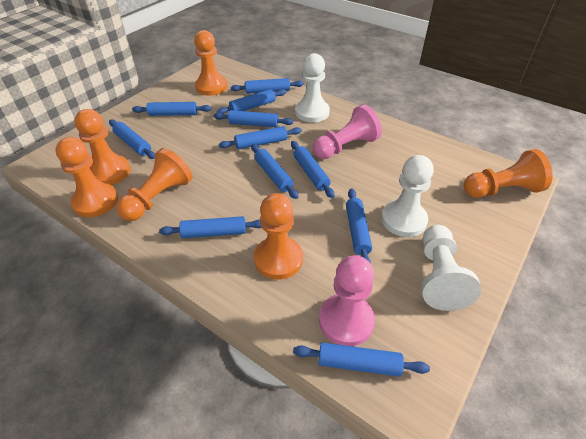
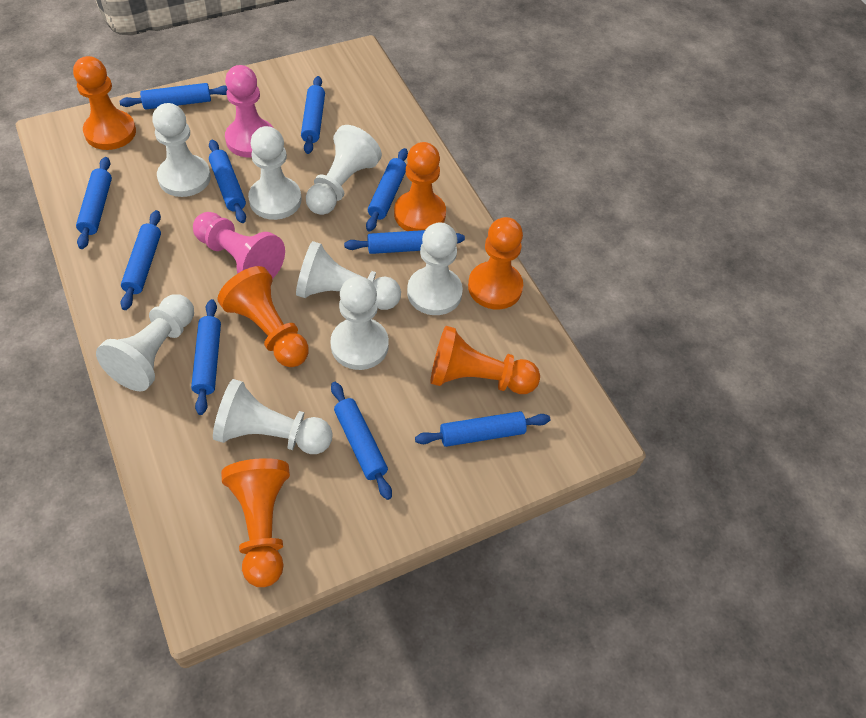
blue rolling pin: 11 -> 10
white pawn: 3 -> 8

